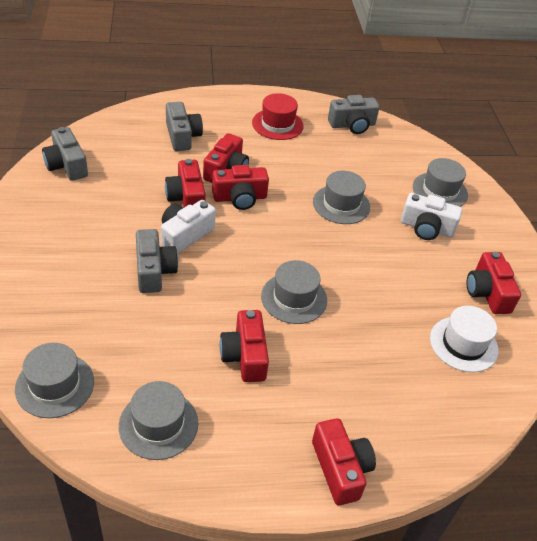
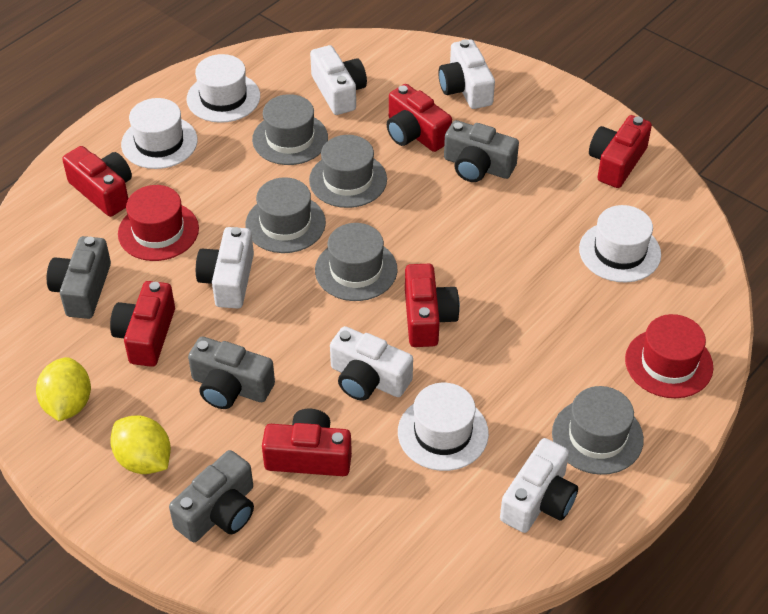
red hat: 1 -> 2
white camera: 2 -> 5
white hat: 1 -> 4
yellow lemon: 0 -> 2

